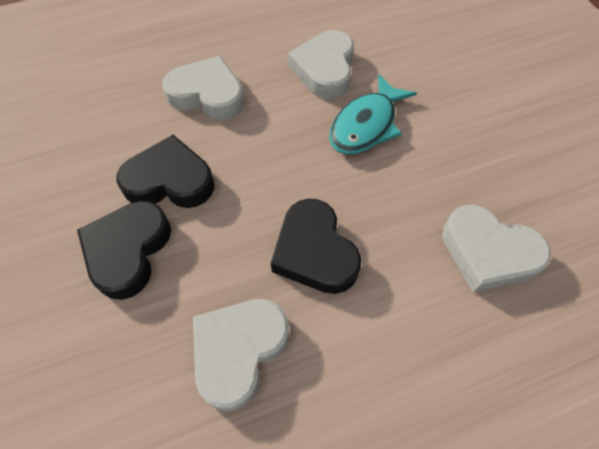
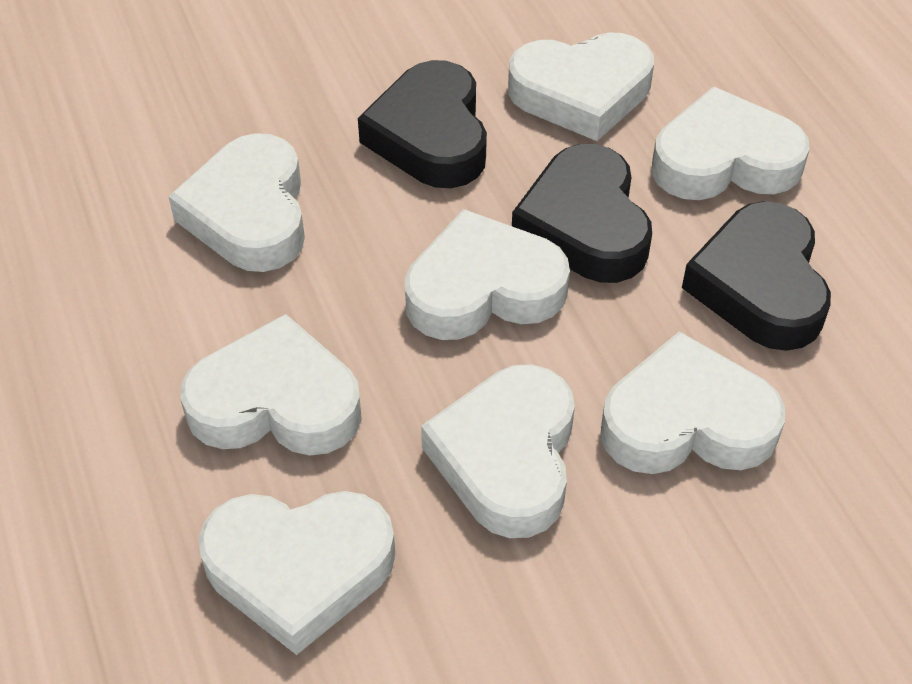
turquoise fish: 1 -> 0
white heart: 4 -> 8

